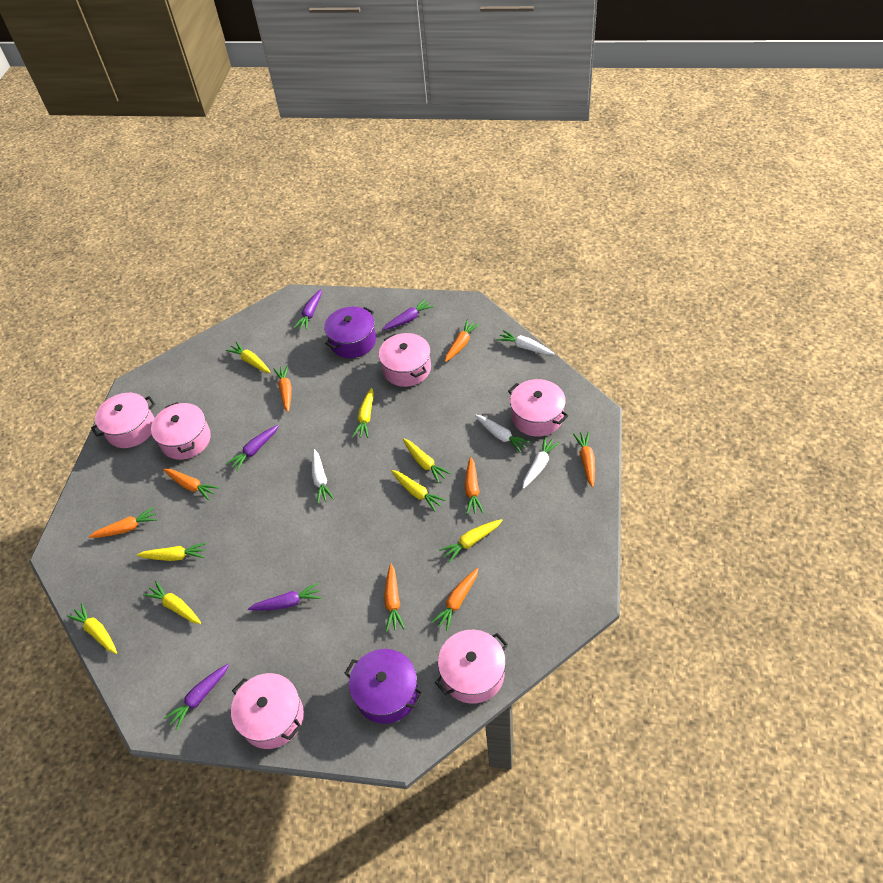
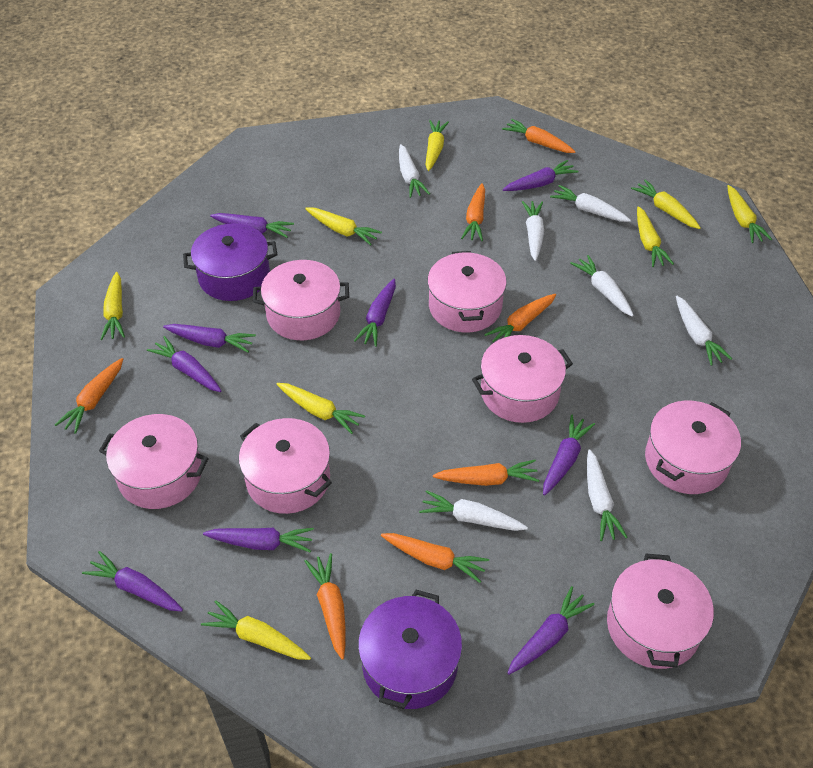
orange carrot: 8 -> 7
pink pot: 6 -> 7
purple carrot: 5 -> 9
white carrot: 4 -> 7

